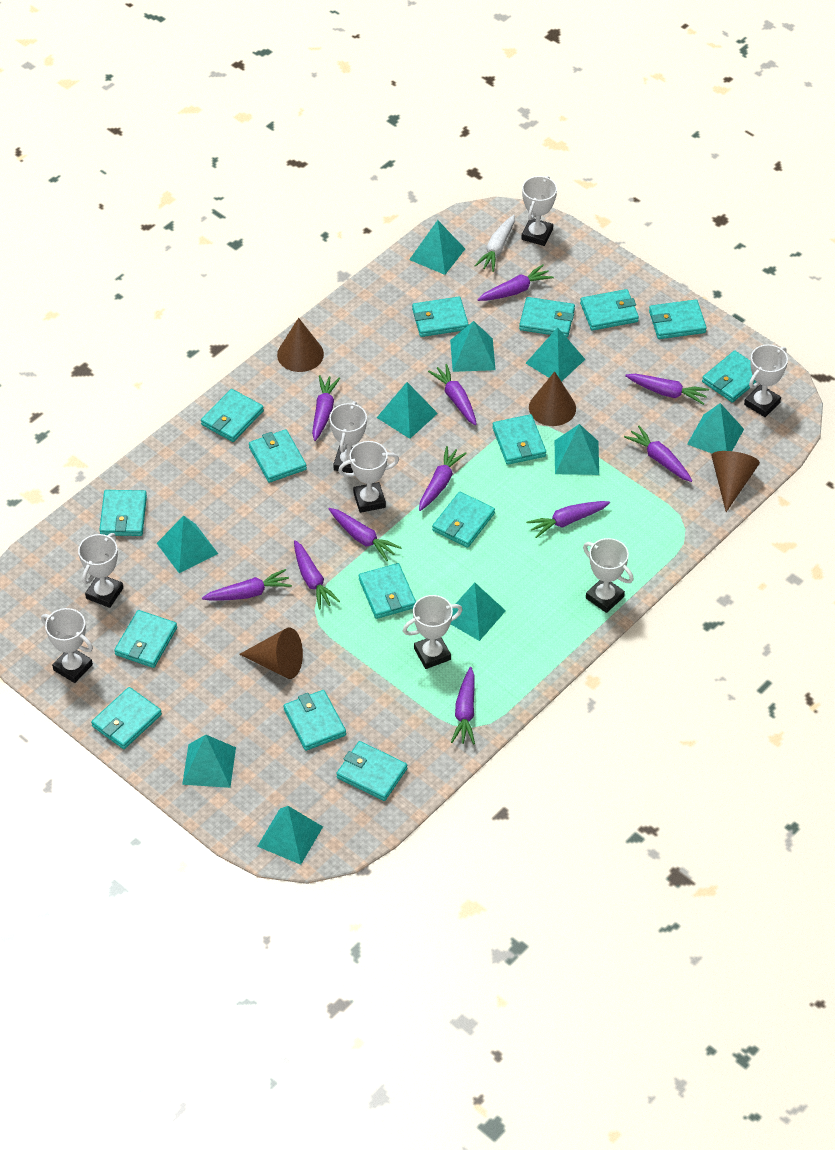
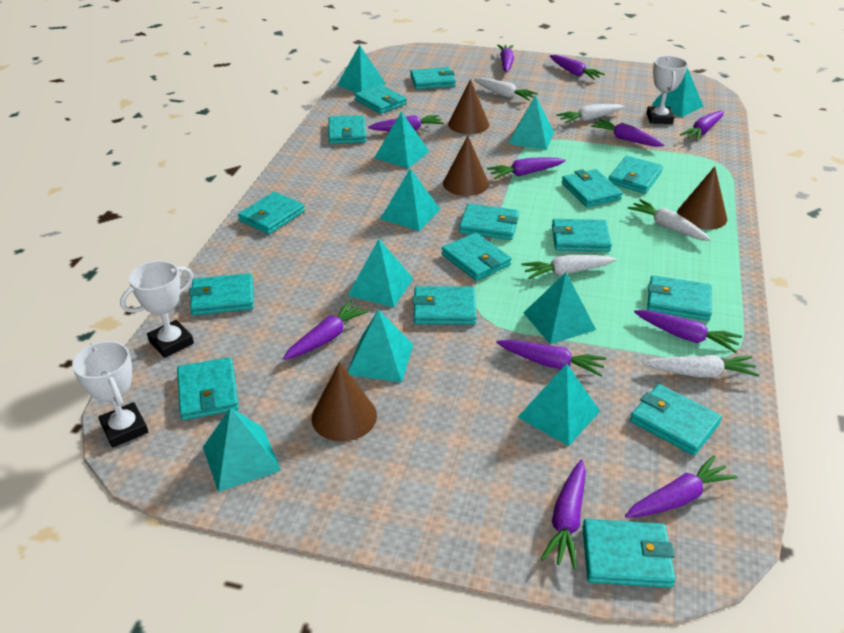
white carrot: 1 -> 5
white trophy: 8 -> 3

